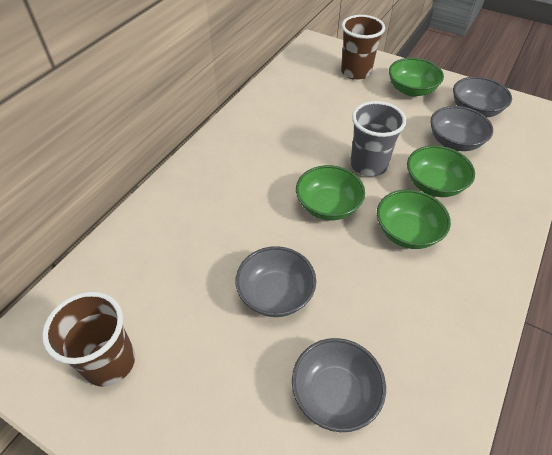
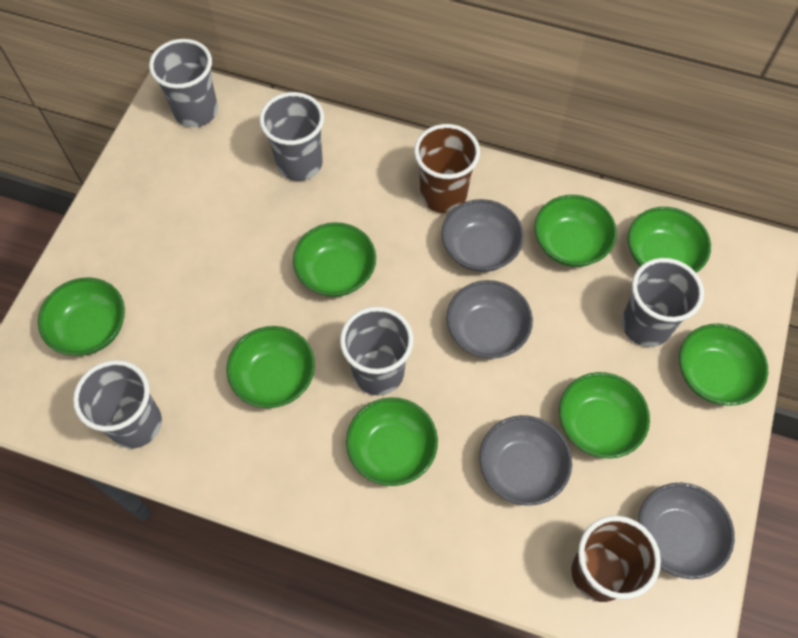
green bowl: 4 -> 8
grey cup: 1 -> 5

